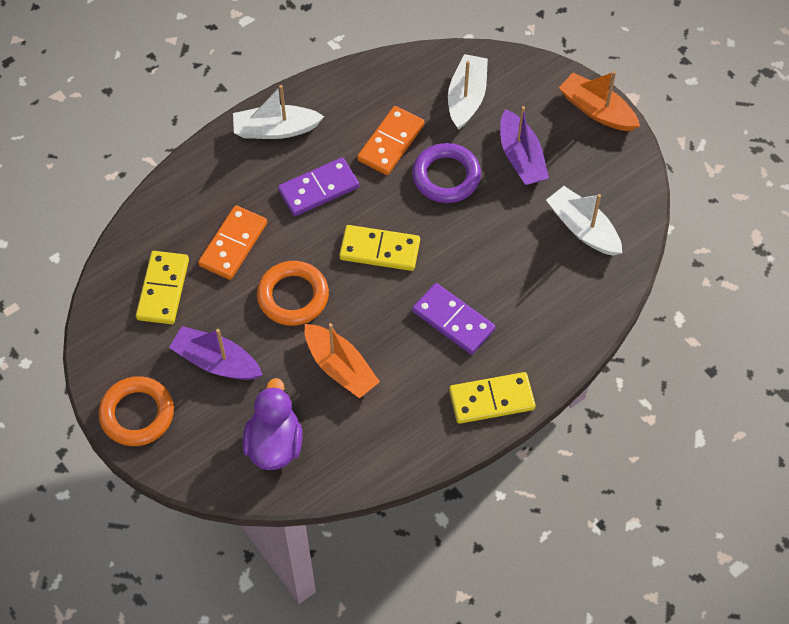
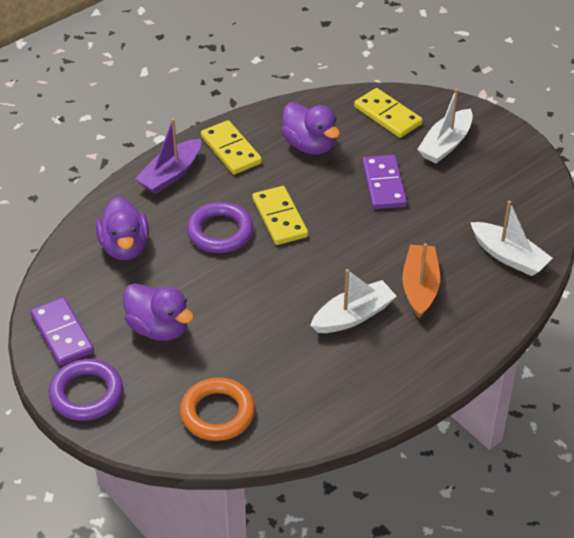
orange boat: 2 -> 1
orange domino: 2 -> 0
orange ring: 2 -> 1
purple boat: 2 -> 1
purple duck: 1 -> 3
purple ring: 1 -> 2

